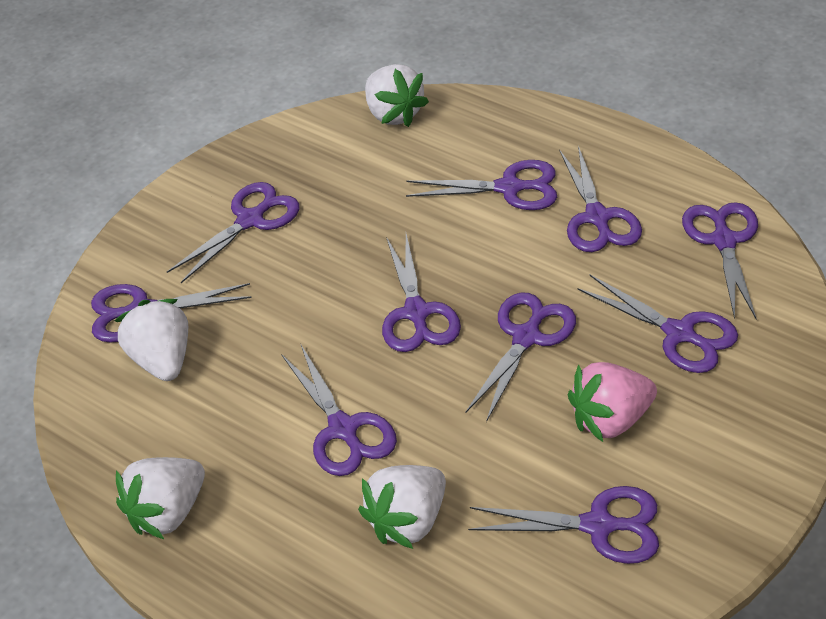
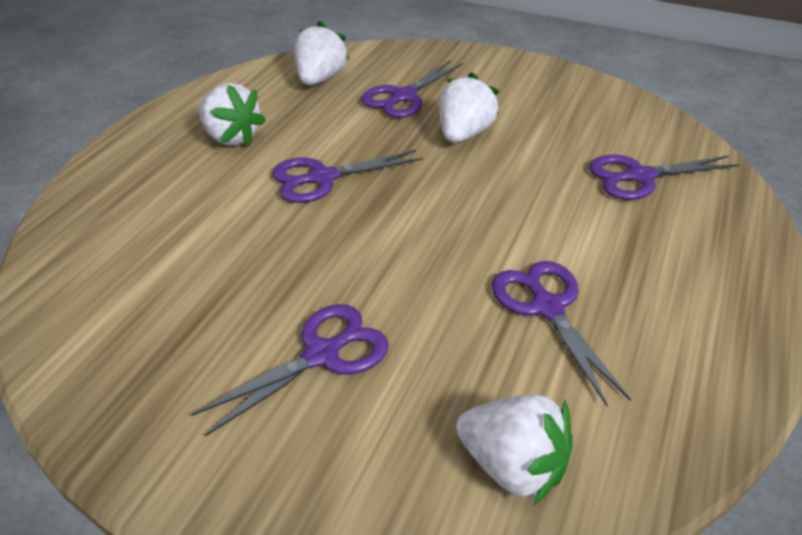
pink strawberry: 1 -> 0
purple scissors: 10 -> 5

